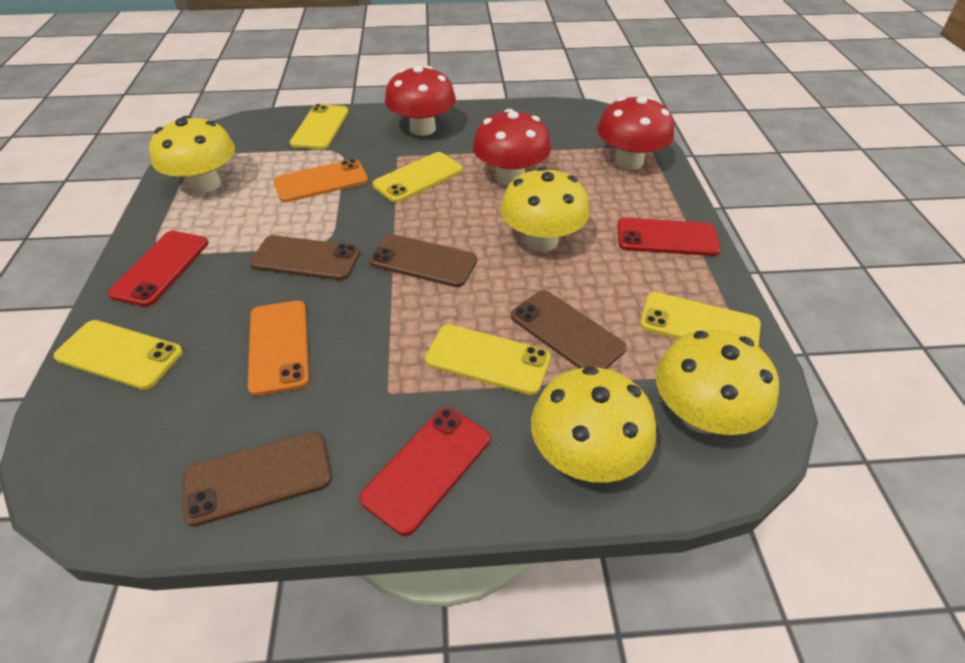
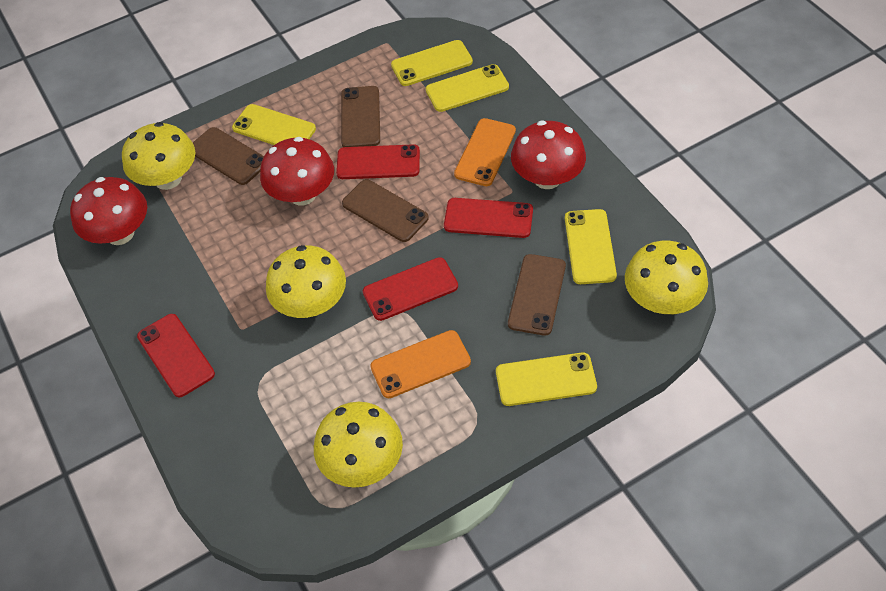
red phone: 3 -> 4

